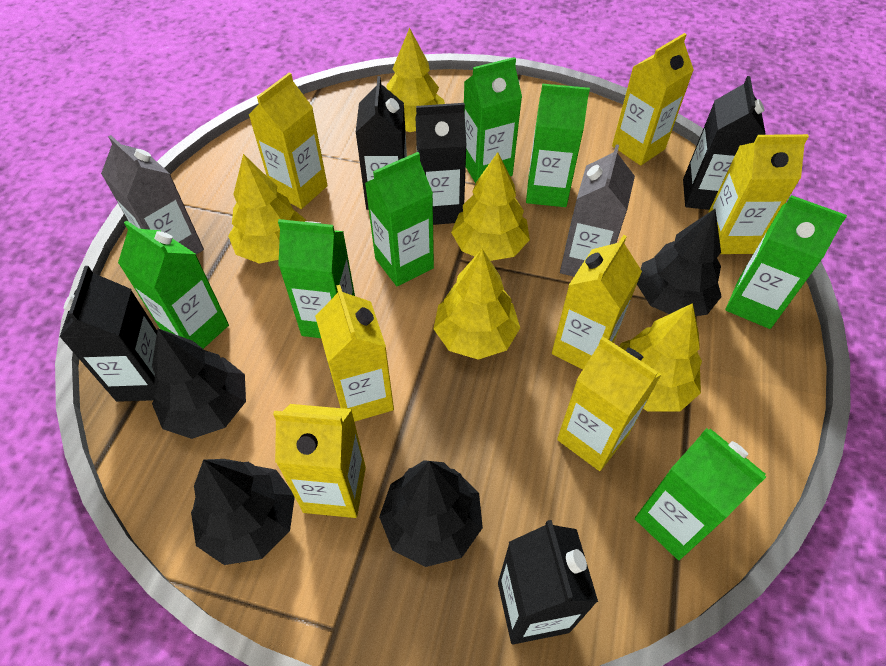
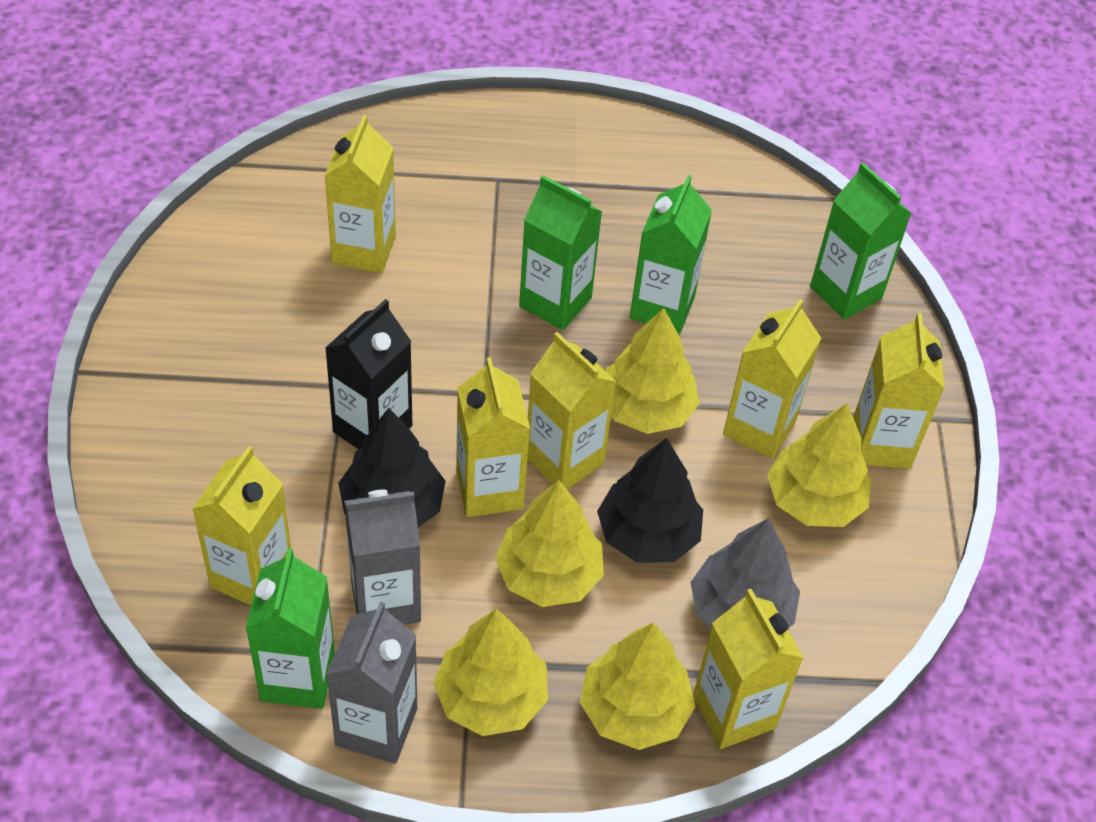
black carton: 5 -> 1
black tree: 4 -> 2
green carton: 7 -> 4
grey tree: 0 -> 1

